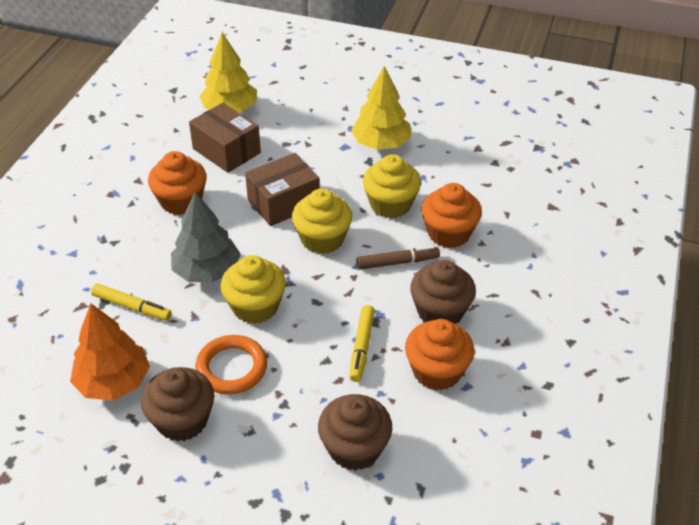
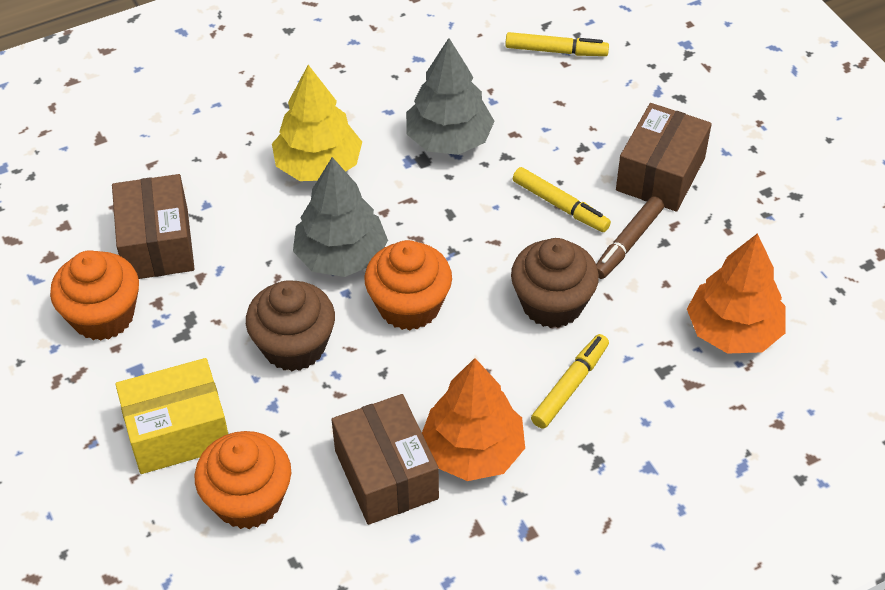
brown box: 2 -> 3
brown cupcake: 3 -> 2
grey tree: 1 -> 2
orange ring: 1 -> 0
orange tree: 1 -> 2
yellow box: 0 -> 1
yellow cupcake: 3 -> 0
yellow marker: 2 -> 3
yellow tree: 2 -> 1

